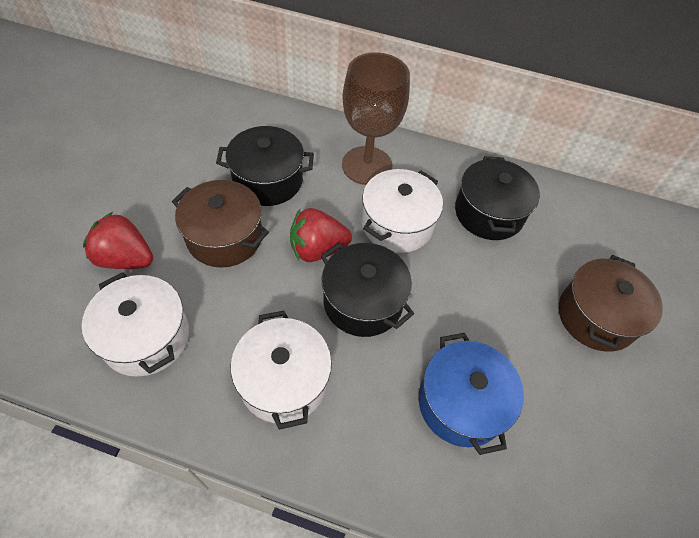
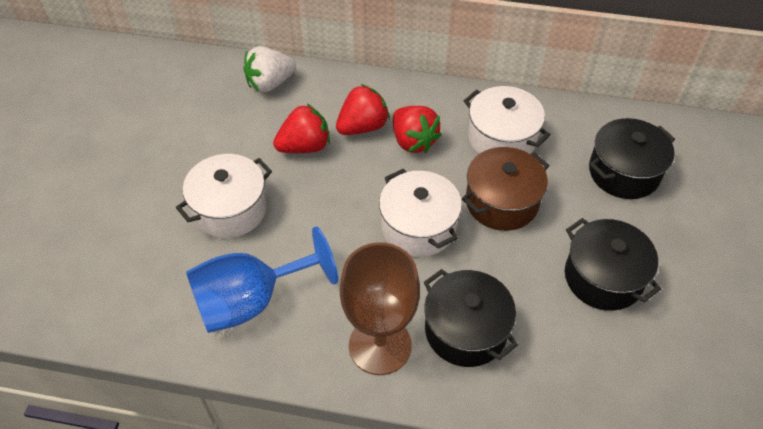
blue goblet: 0 -> 1
blue pot: 1 -> 0
brown pot: 2 -> 1
red strawberry: 2 -> 3
white strawberry: 0 -> 1

